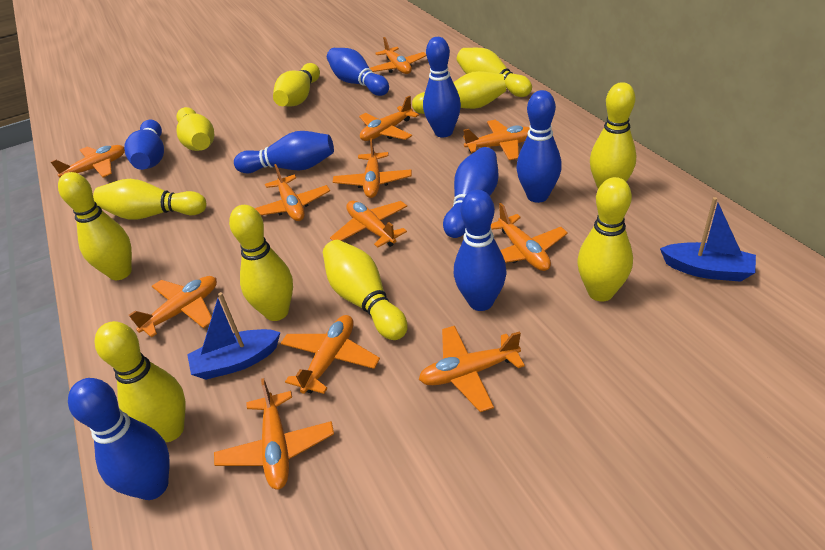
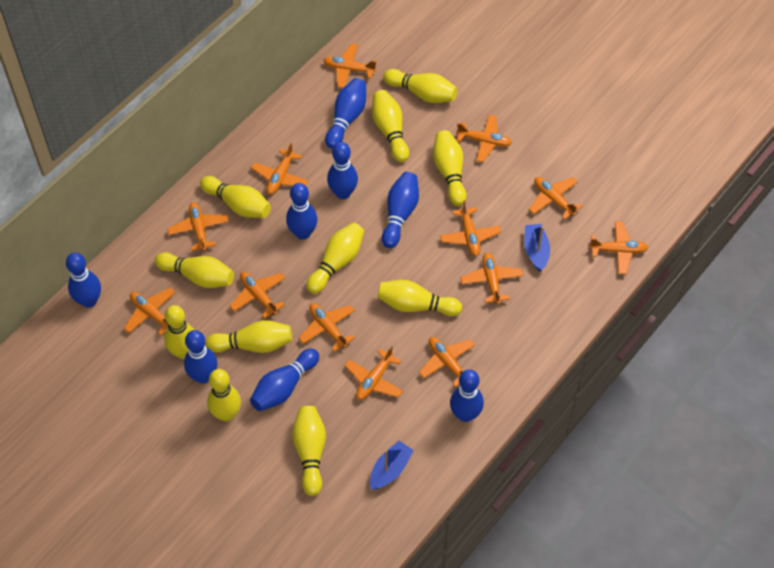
orange plane: 12 -> 13

